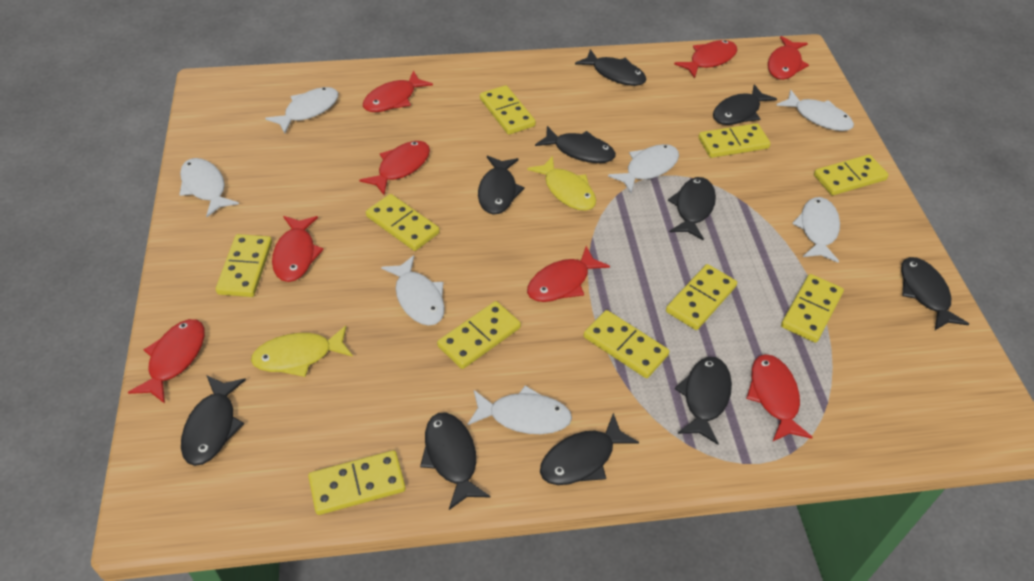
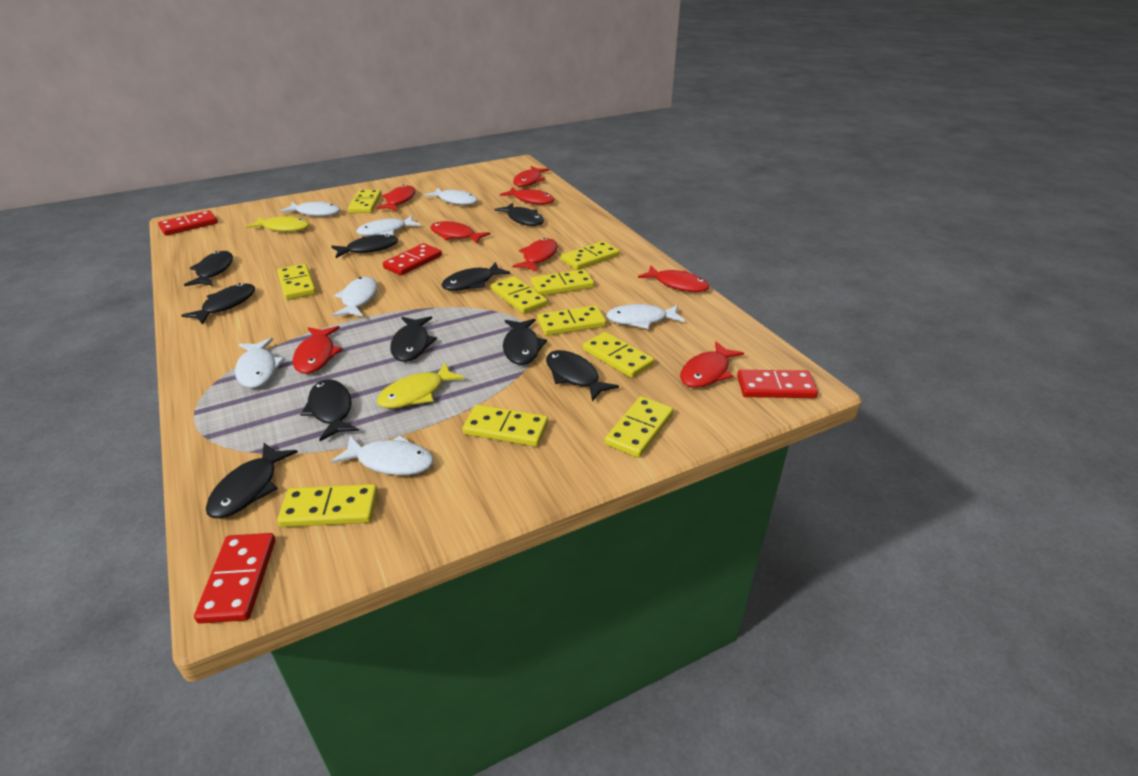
red domino: 0 -> 4

